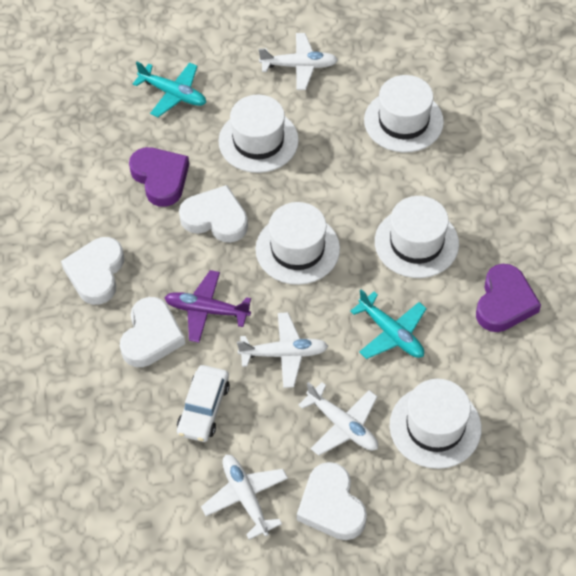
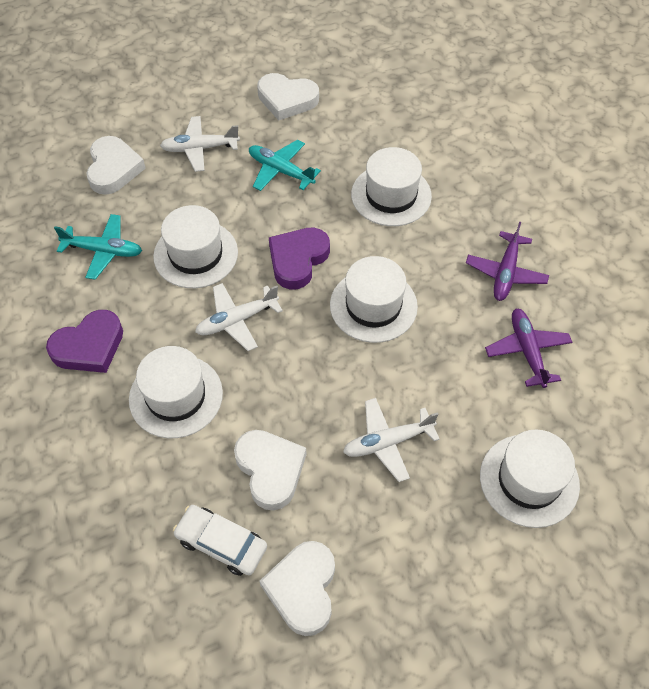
purple plane: 1 -> 2
white plane: 4 -> 3

